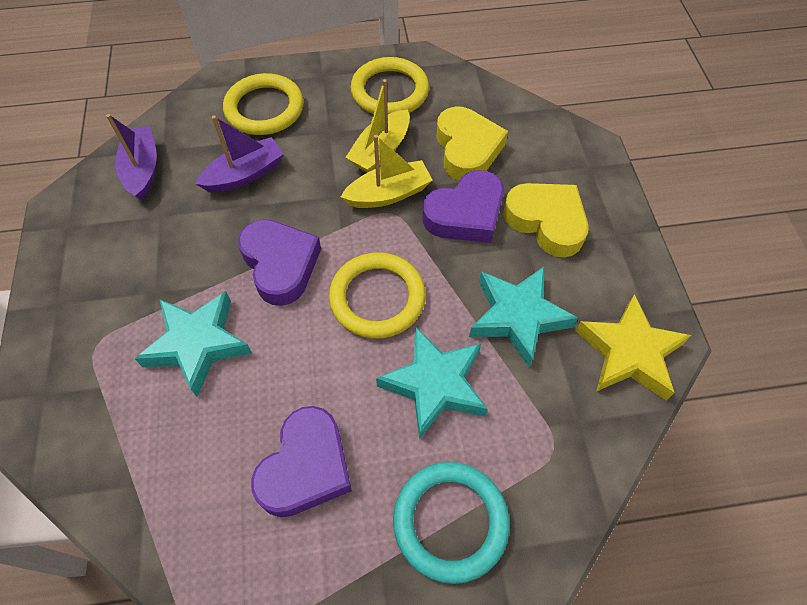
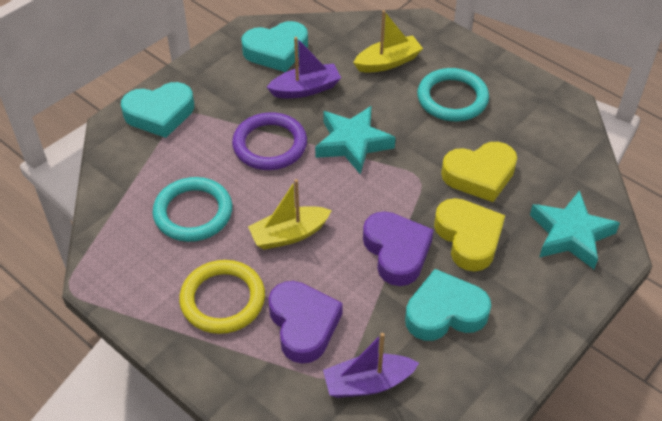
purple heart: 3 -> 2
purple ring: 0 -> 1
turquoise heart: 0 -> 3
turquoise ring: 1 -> 2
turquoise star: 3 -> 2
yellow ring: 3 -> 1
yellow star: 1 -> 0

